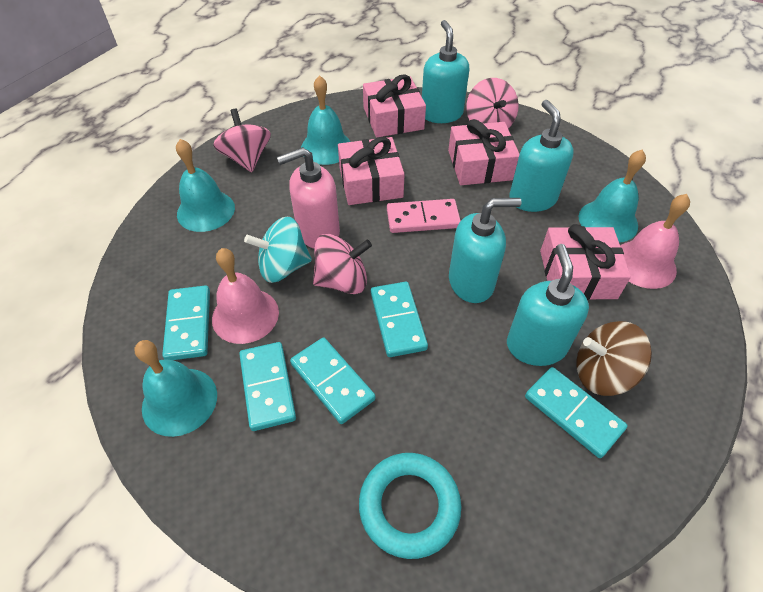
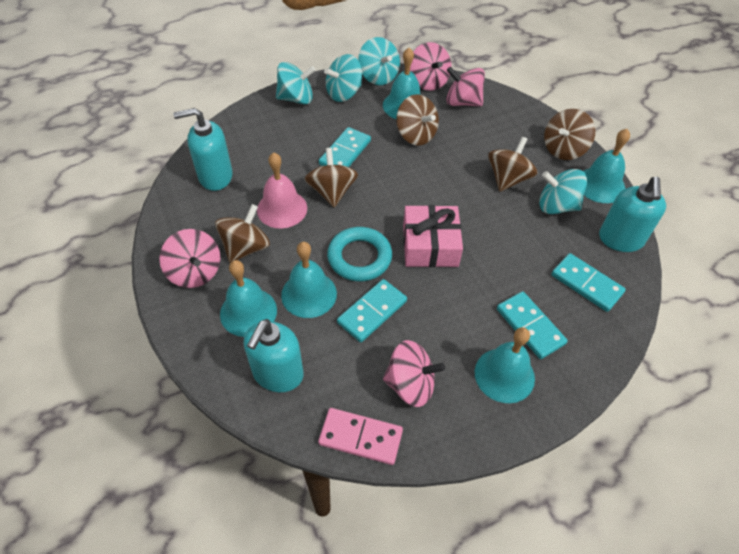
brown spinning top: 1 -> 5
pink bell: 2 -> 1
pink gift: 4 -> 1
pink soap dispenser: 1 -> 0
pink spinning top: 3 -> 4
turquoise bell: 4 -> 5
turquoise domino: 5 -> 4
turquoise soap dispenser: 4 -> 3
turquoise spinning top: 1 -> 4

